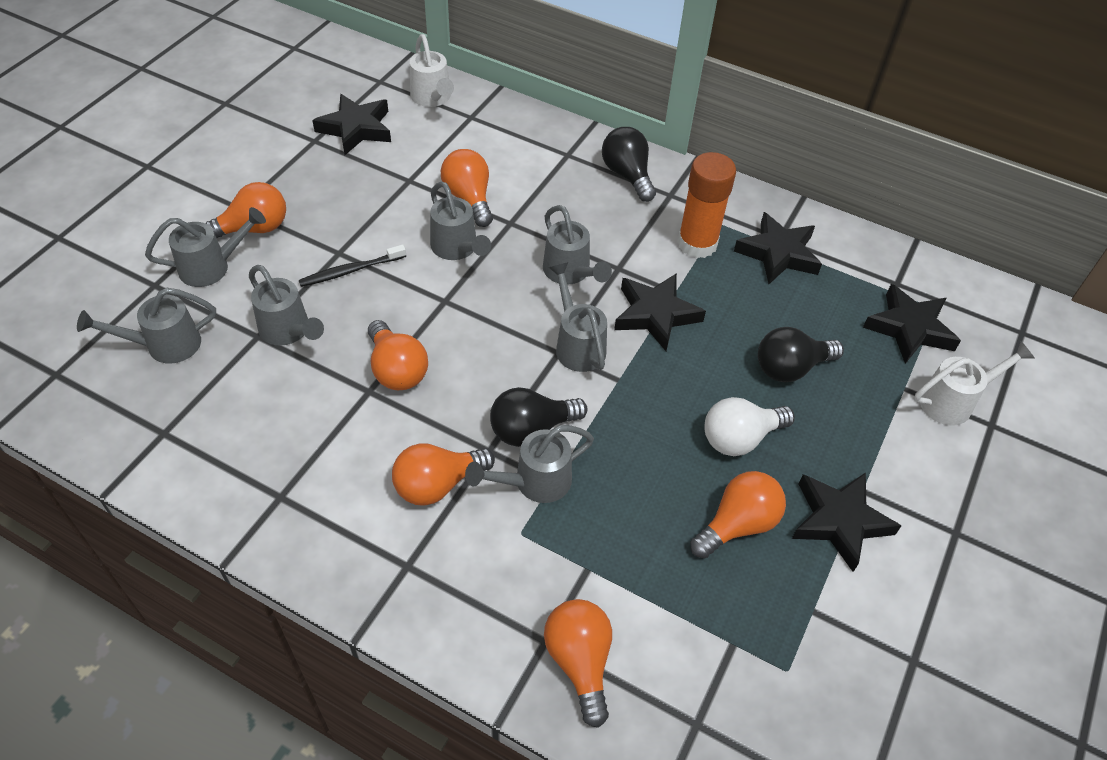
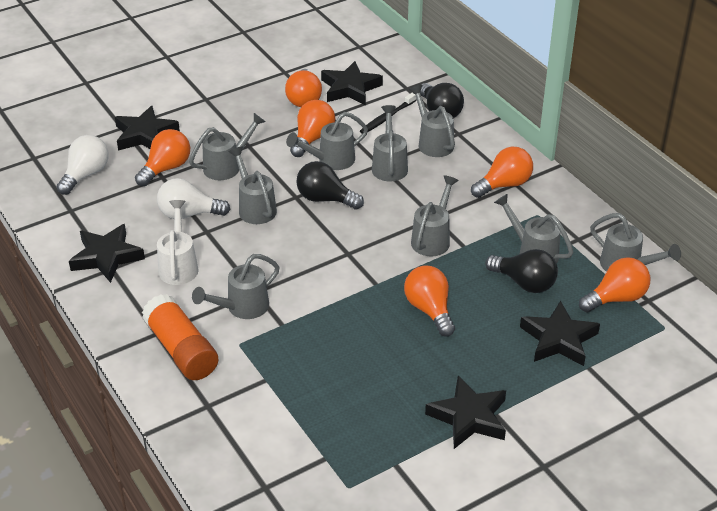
grey watering can: 7 -> 9
white light bulb: 1 -> 2
white watering can: 2 -> 1

